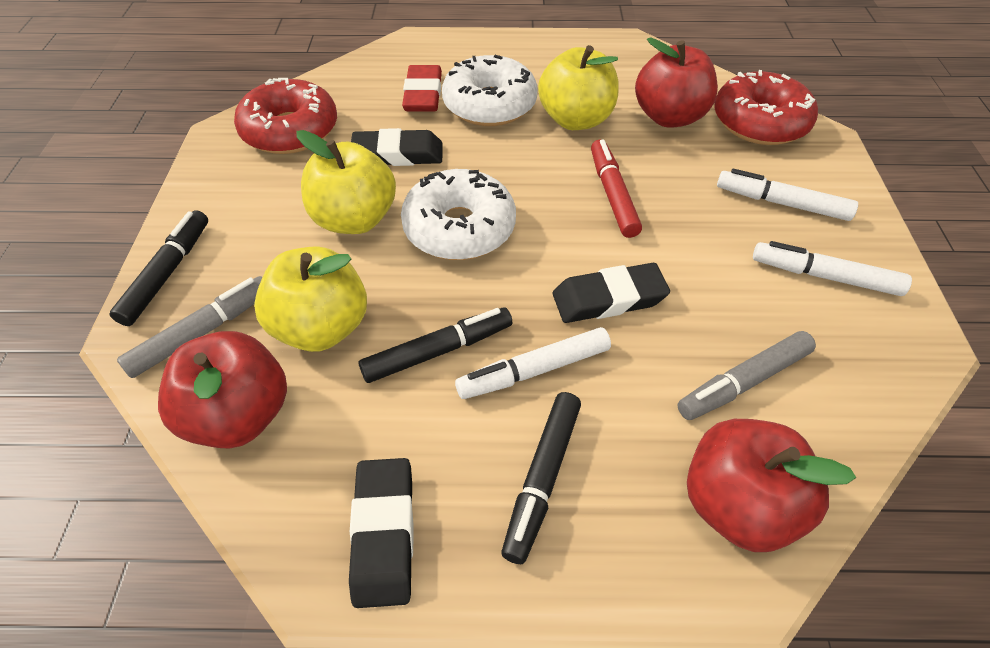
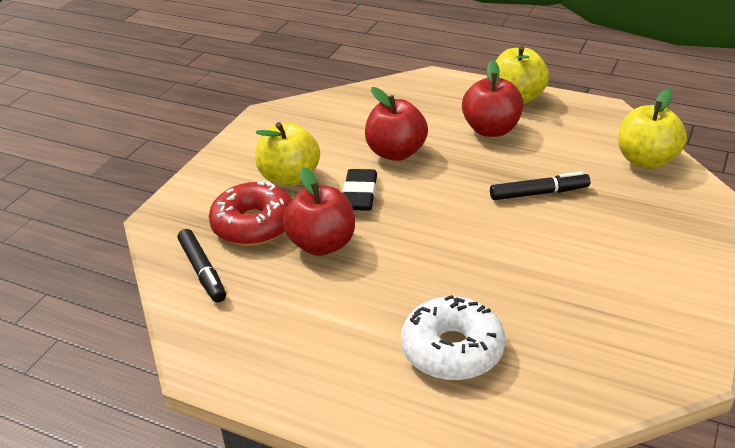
black eraser: 3 -> 1
black marker: 3 -> 2
grey marker: 2 -> 0
red donut: 2 -> 1
red eraser: 1 -> 0
red marker: 1 -> 0
white donut: 2 -> 1
white marker: 3 -> 0

